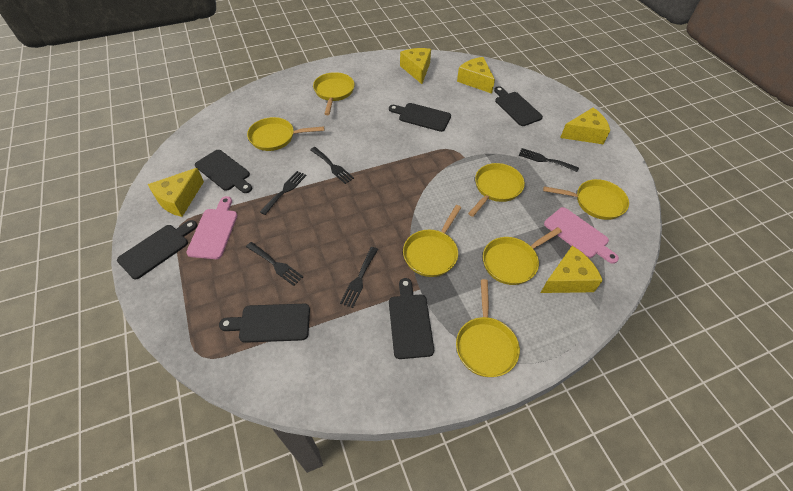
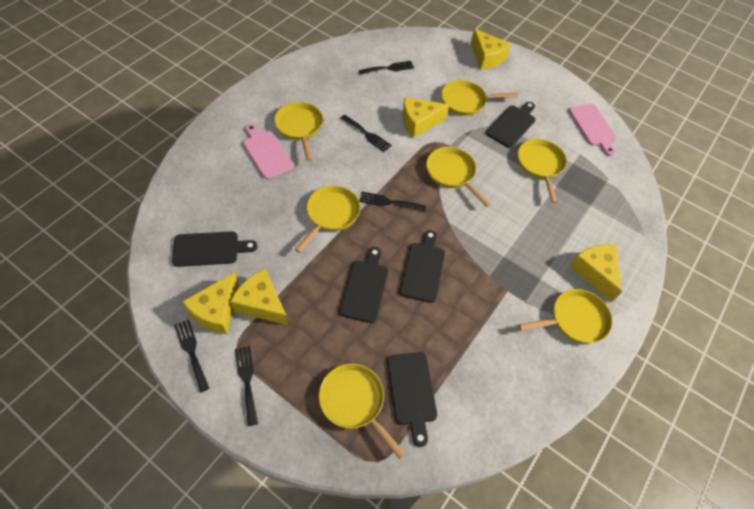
black cutting board: 6 -> 5

